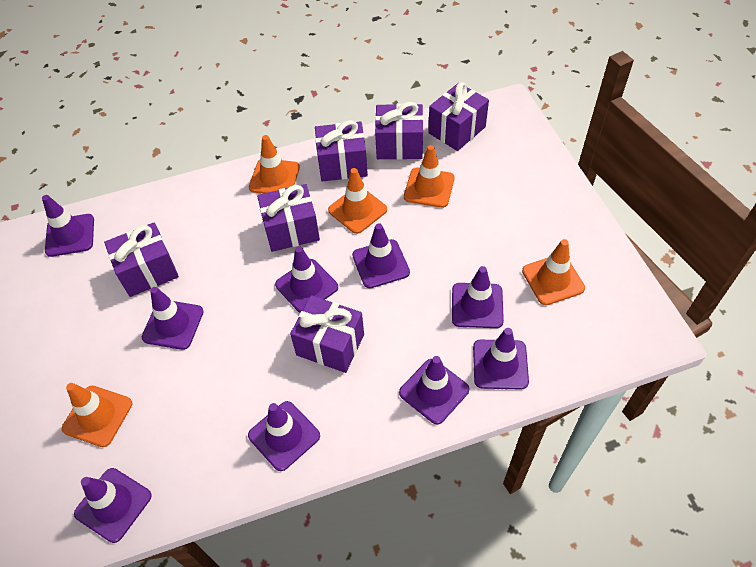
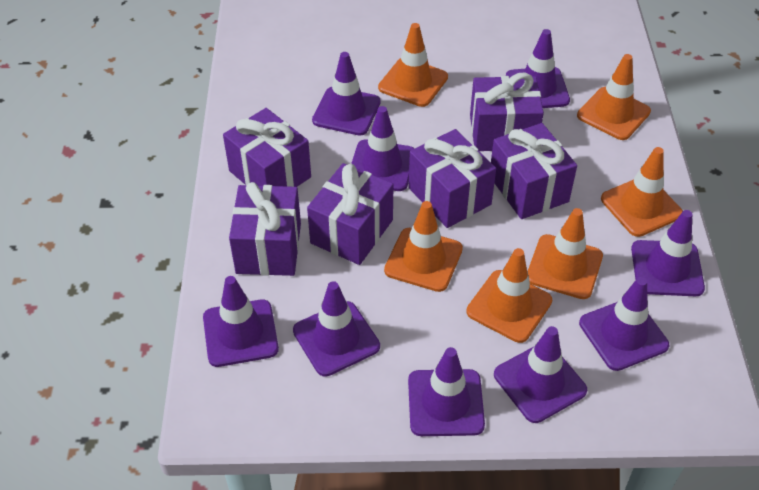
orange traffic cone: 5 -> 6

